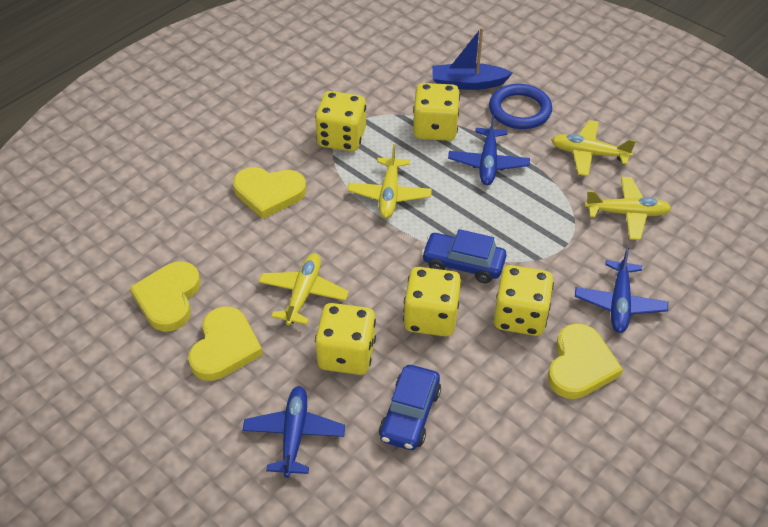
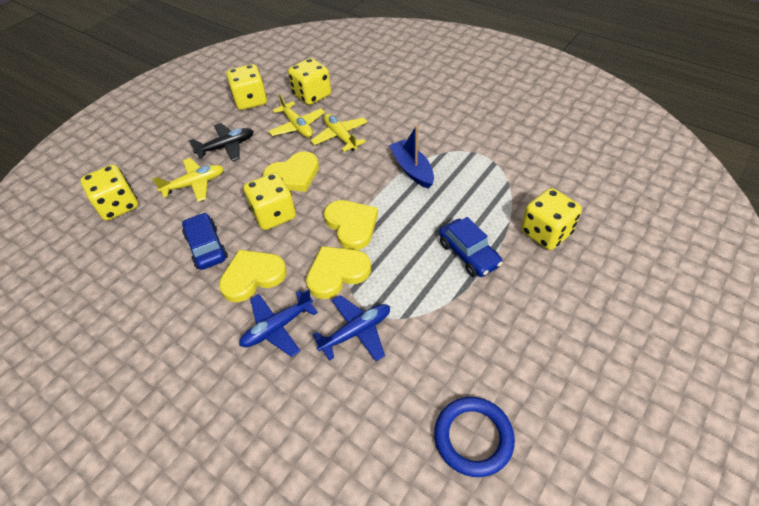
black plane: 0 -> 1
blue plane: 3 -> 2
yellow plane: 4 -> 3

